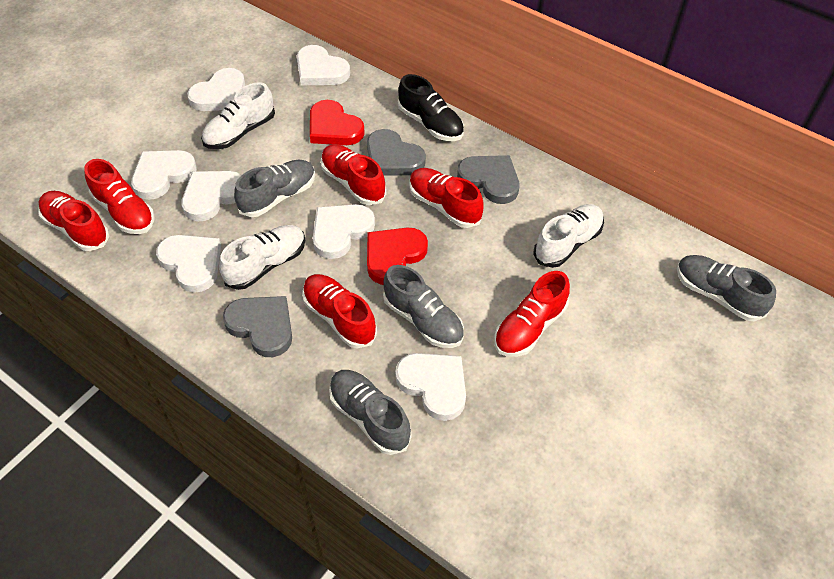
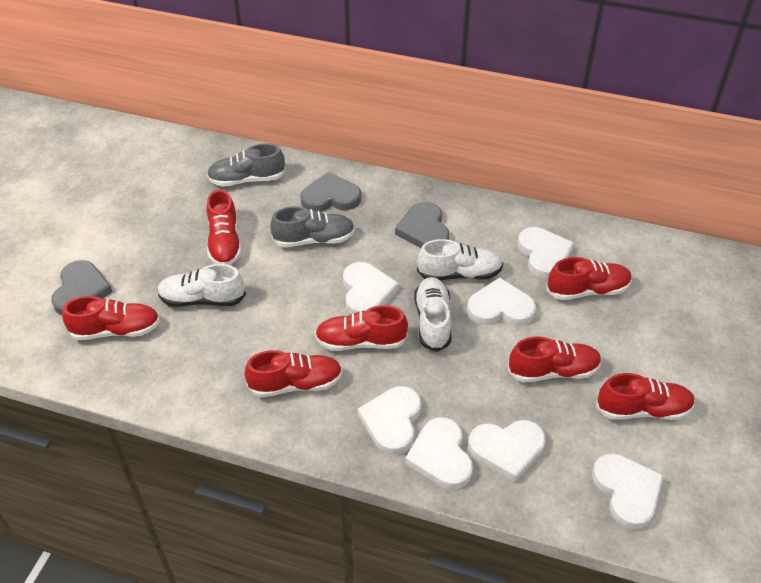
black shoe: 1 -> 0
grey shoe: 4 -> 2
red heart: 2 -> 0
red shoe: 6 -> 7

